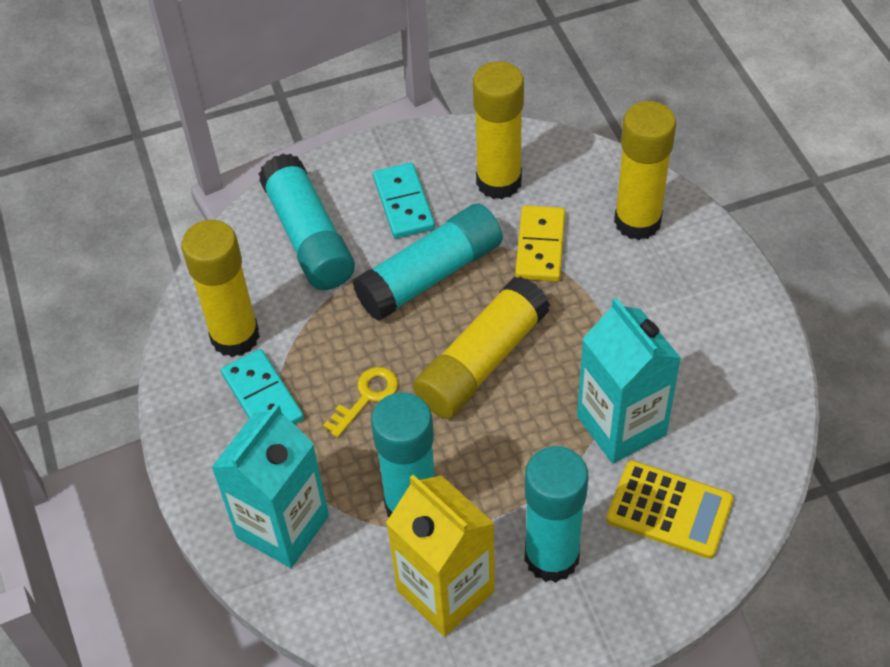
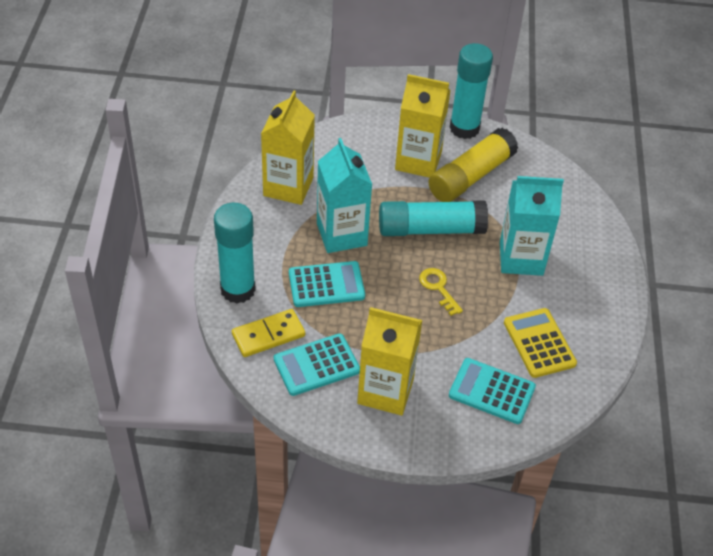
turquoise calculator: 0 -> 3
turquoise domino: 2 -> 0
turquoise glue stick: 4 -> 3
yellow carton: 1 -> 3
yellow glue stick: 4 -> 1

